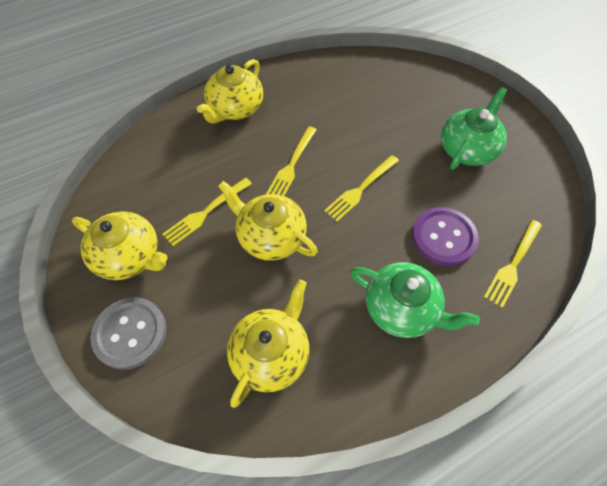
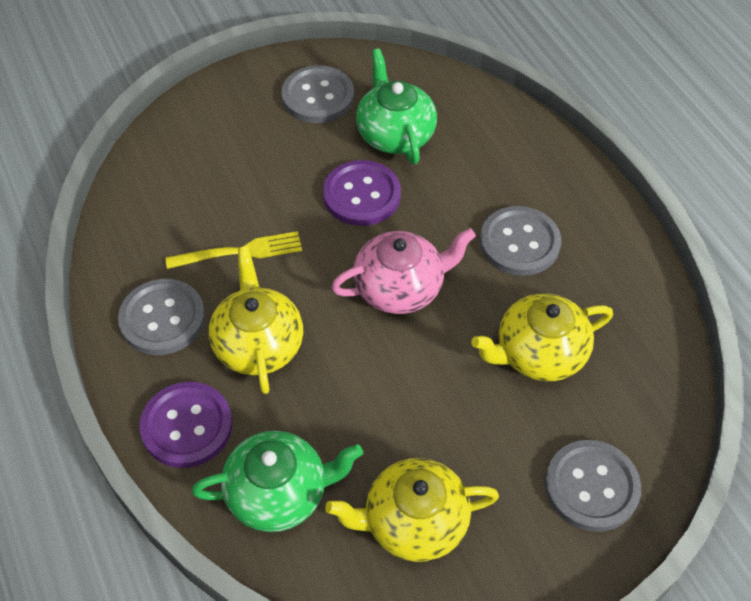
grey button: 1 -> 4
pink teapot: 0 -> 1
purple button: 1 -> 2
yellow fork: 4 -> 1
yellow teapot: 4 -> 3

